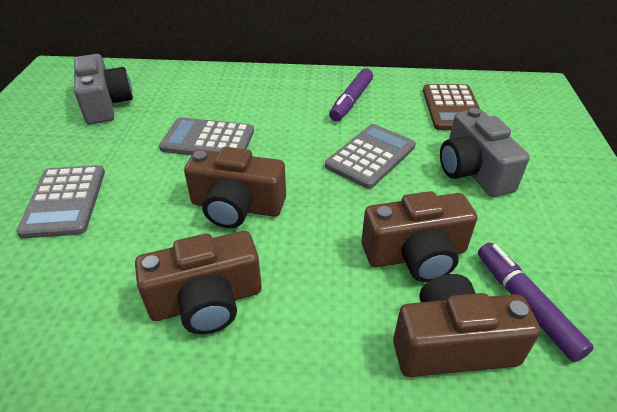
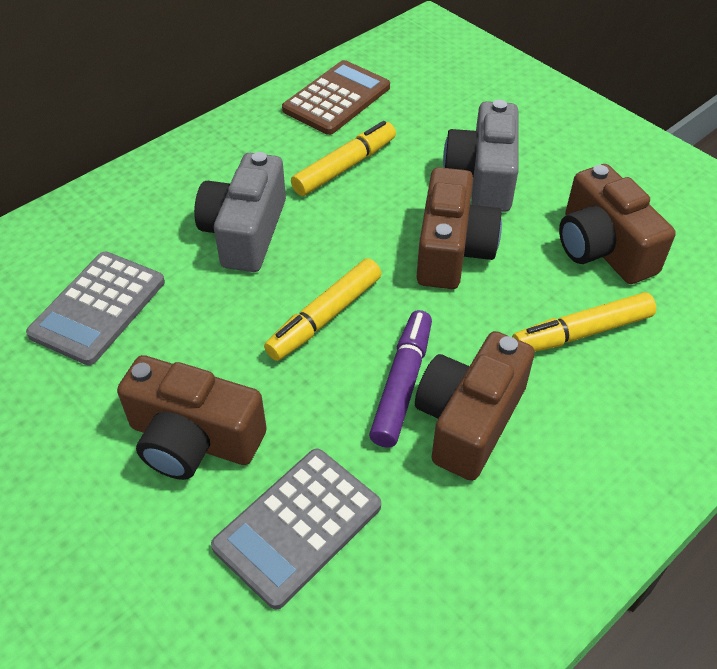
grey calculator: 3 -> 2
purple marker: 2 -> 1
yellow marker: 0 -> 3

